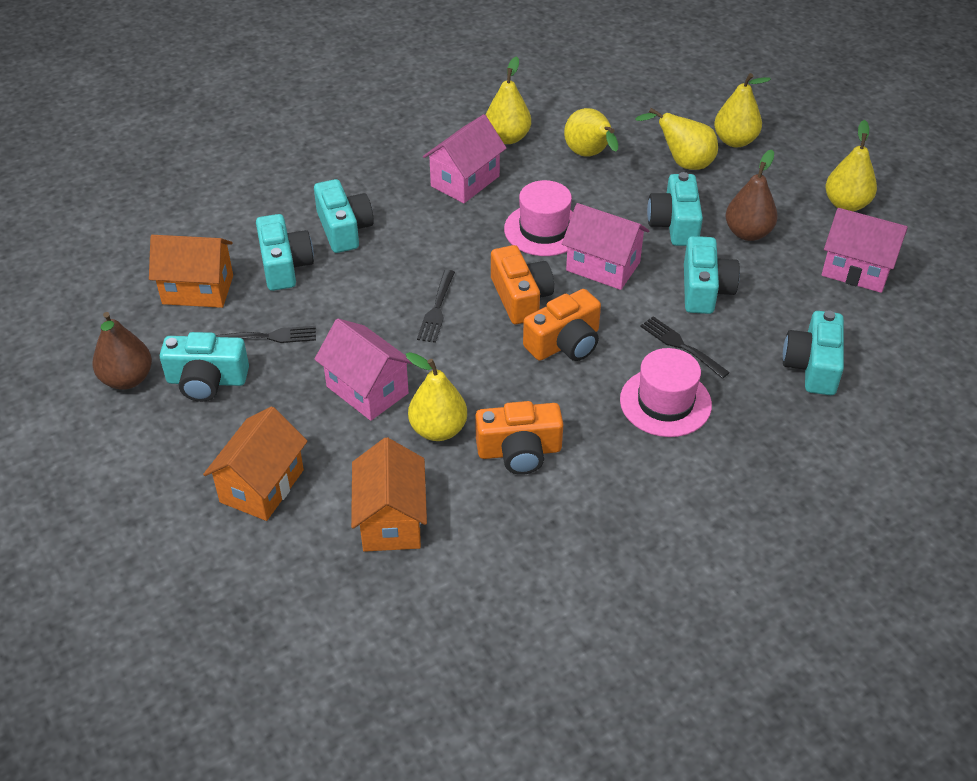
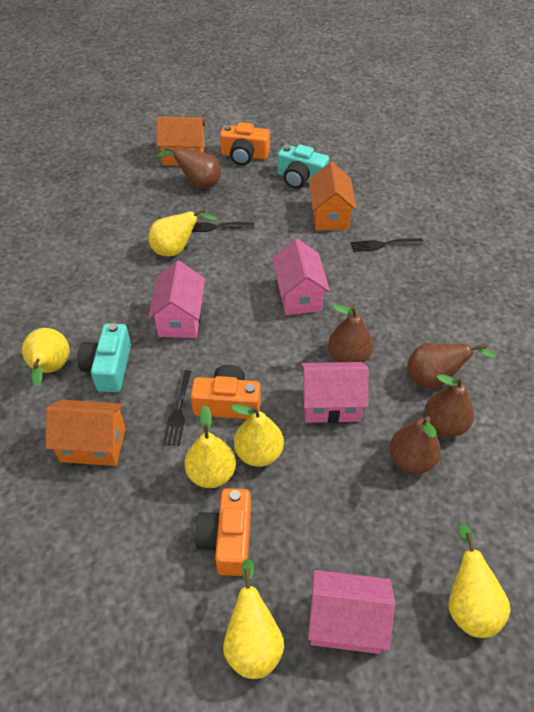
brown pear: 2 -> 5
pink hat: 2 -> 0
turquoise camera: 6 -> 2

